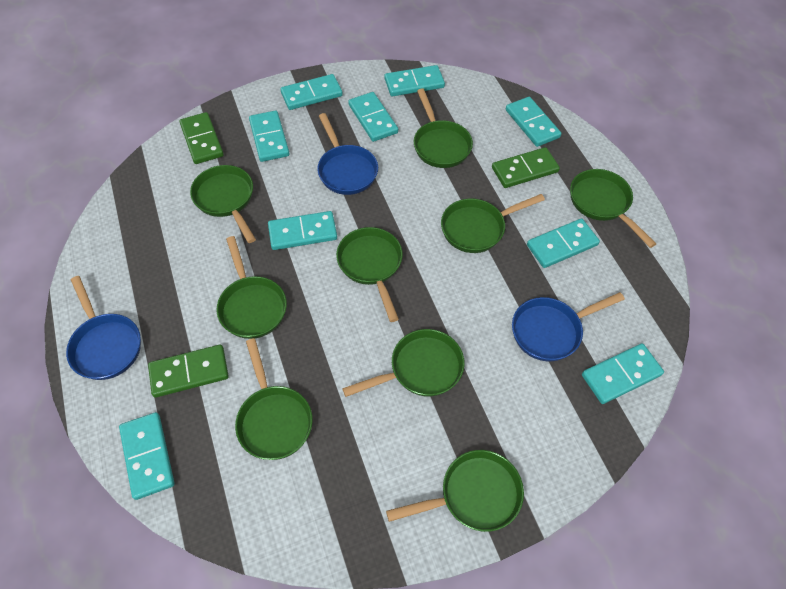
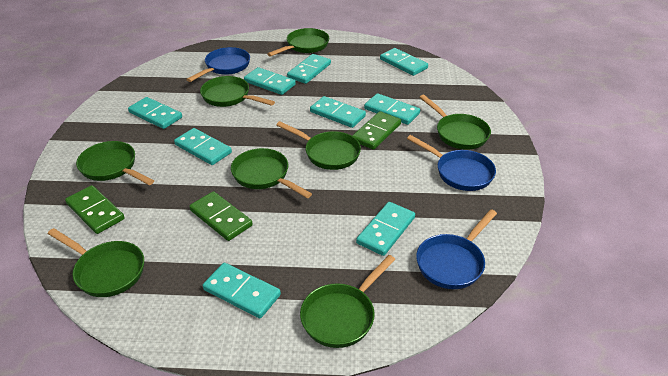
green pan: 9 -> 8

